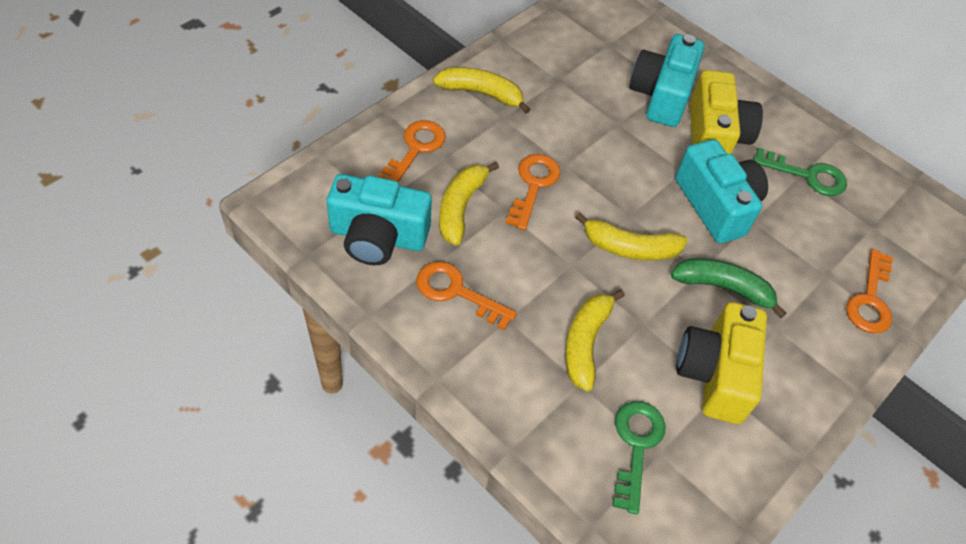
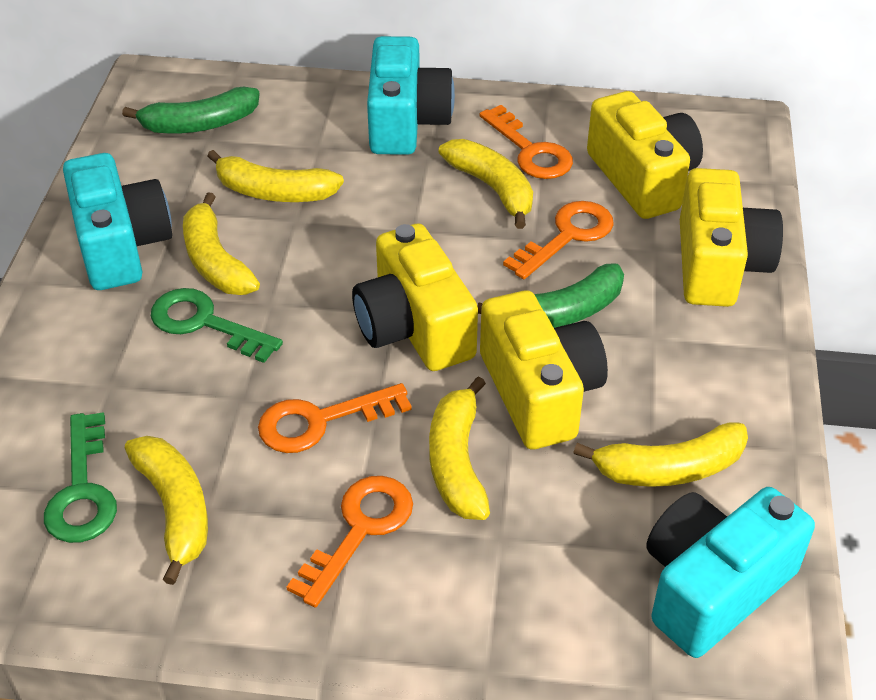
green banana: 1 -> 2
yellow banana: 4 -> 6
yellow camera: 2 -> 4

